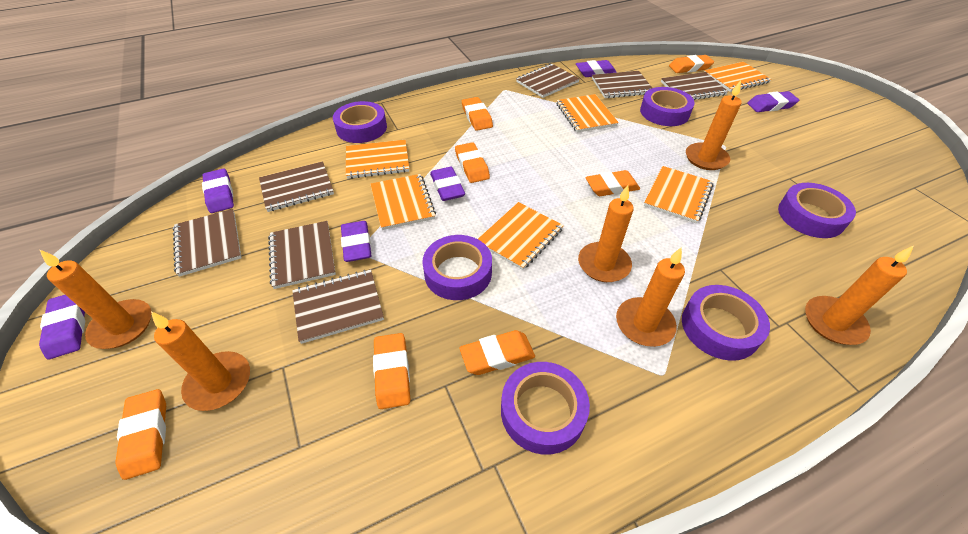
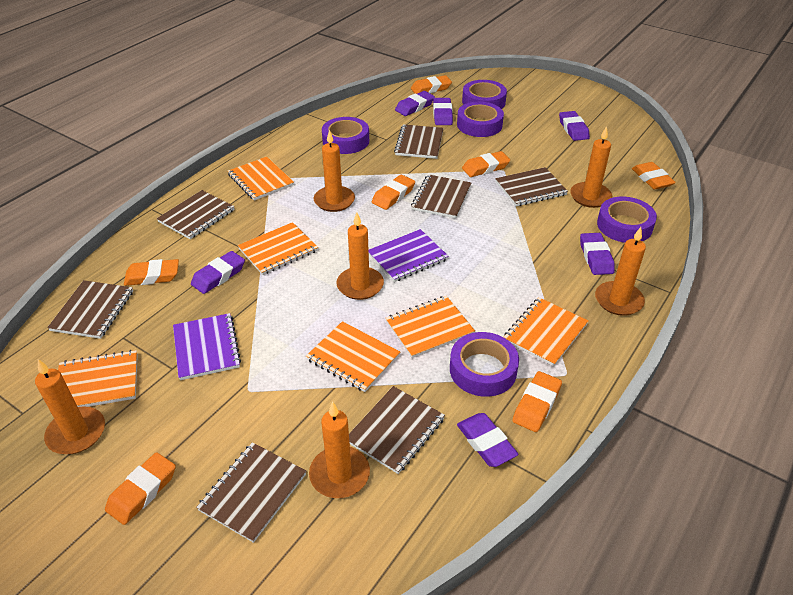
purple notebook: 0 -> 2
purple tape: 6 -> 5

